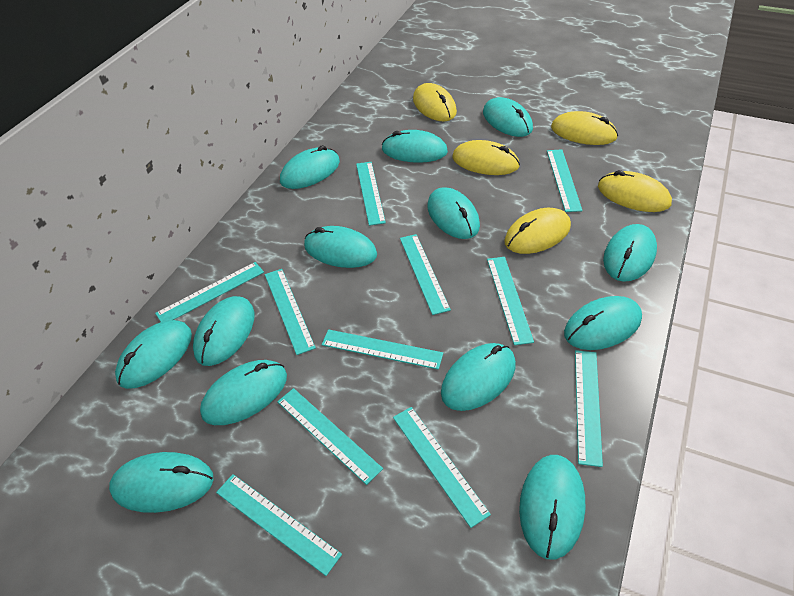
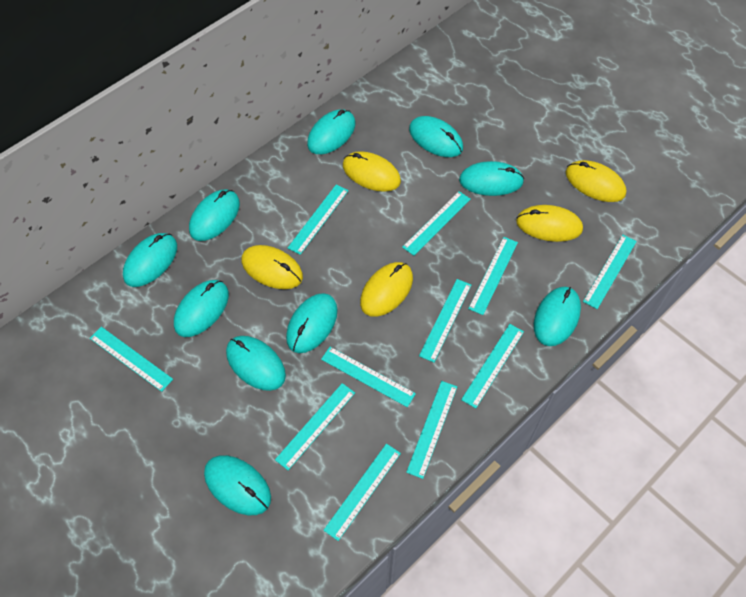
turquoise mouse: 13 -> 10

